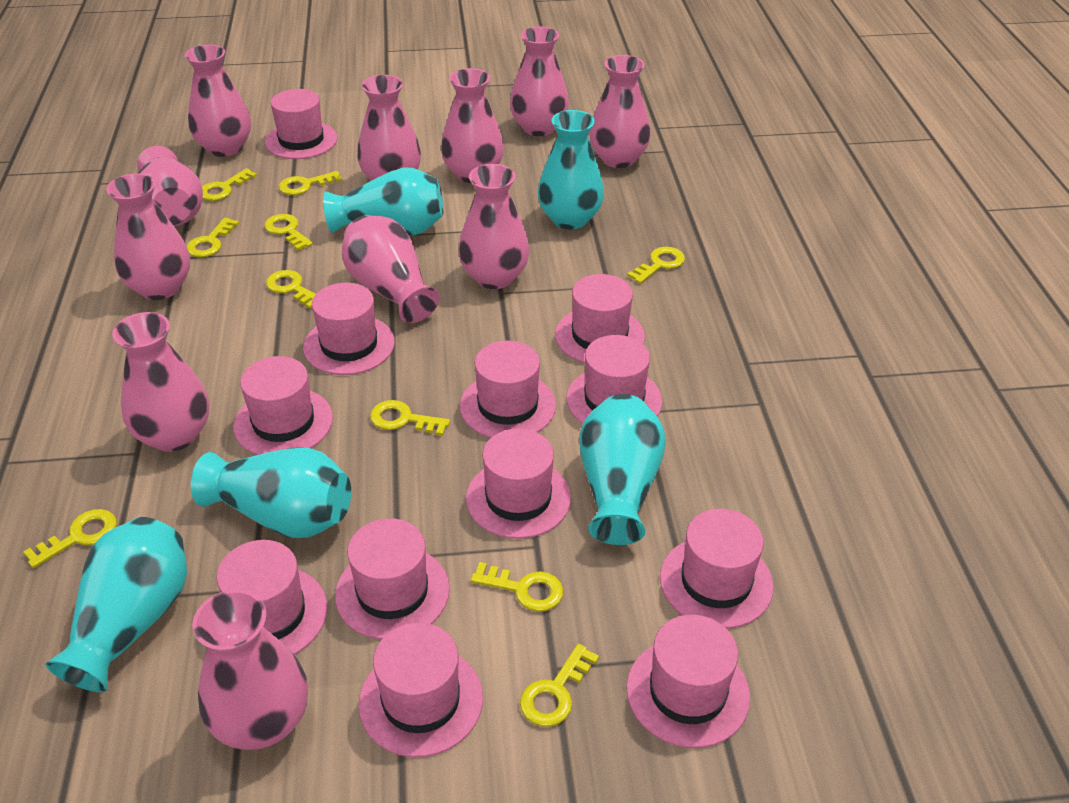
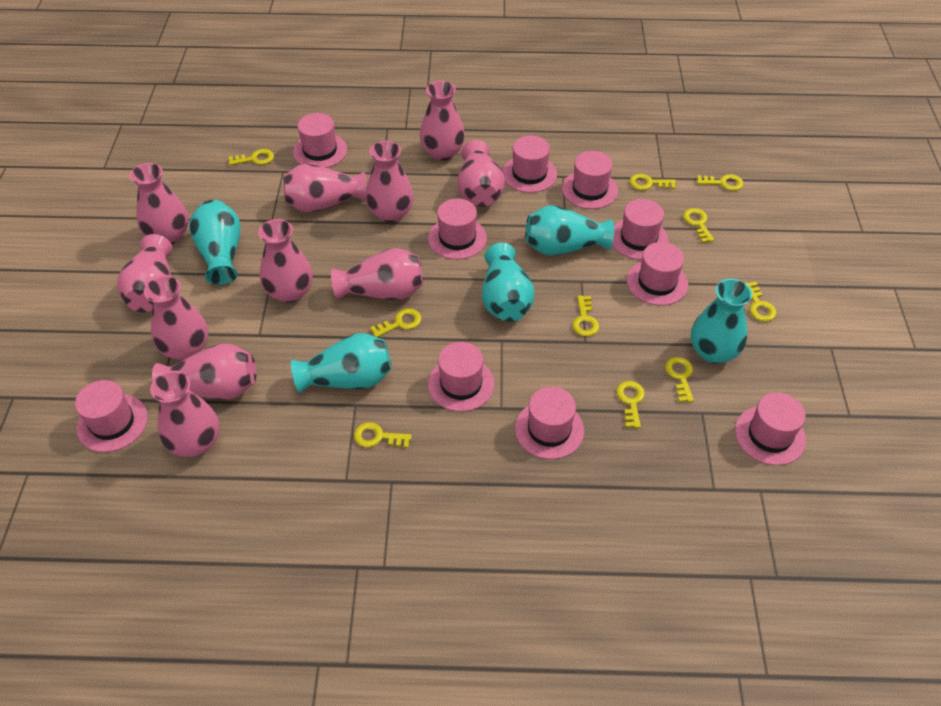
pink hat: 12 -> 10

